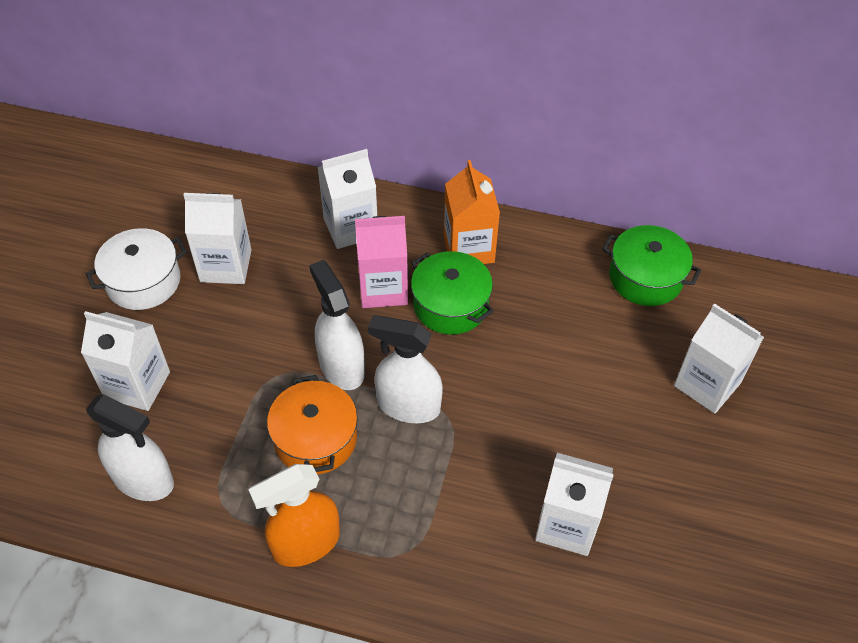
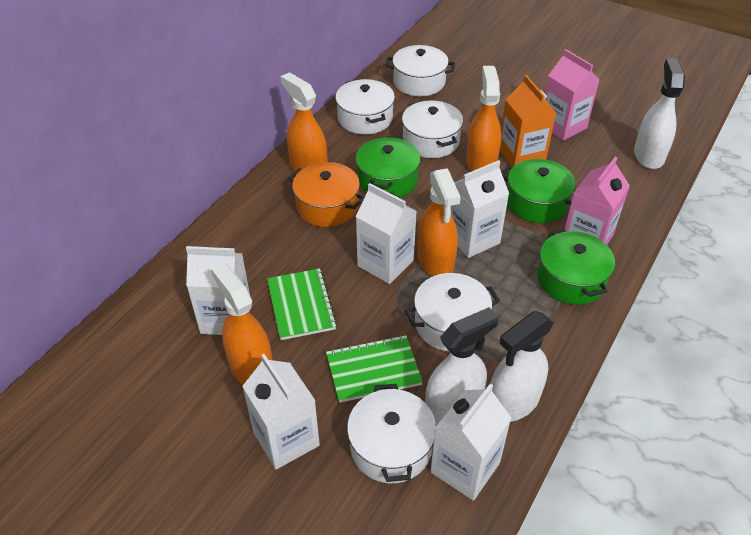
green notebook: 0 -> 2
green pot: 2 -> 3
orange spray bottle: 1 -> 4
pink carton: 1 -> 2
white pot: 1 -> 5

